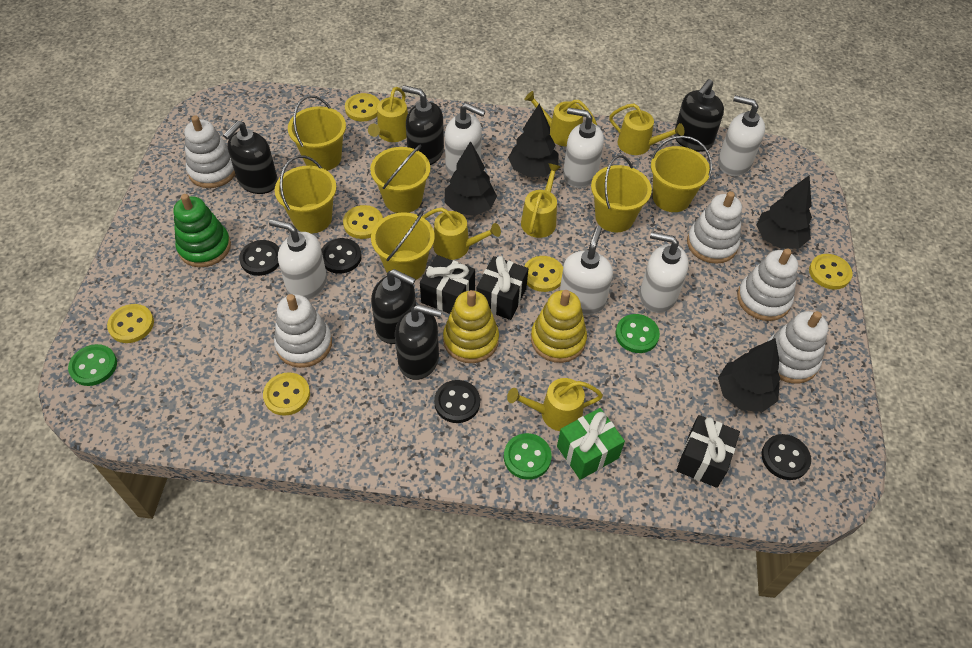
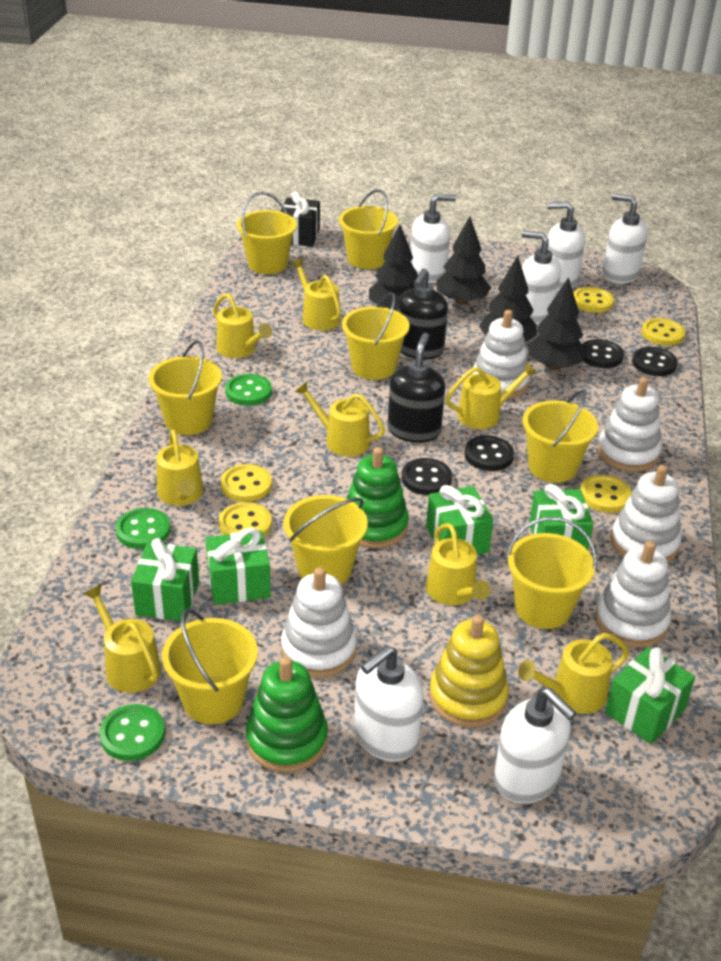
black gift: 3 -> 1
black soap dispenser: 5 -> 2
green gift: 1 -> 5
green stacking toy: 1 -> 2
yellow bucket: 6 -> 8
yellow button: 6 -> 5
yellow stacking toy: 2 -> 1
yellow watering can: 6 -> 8

